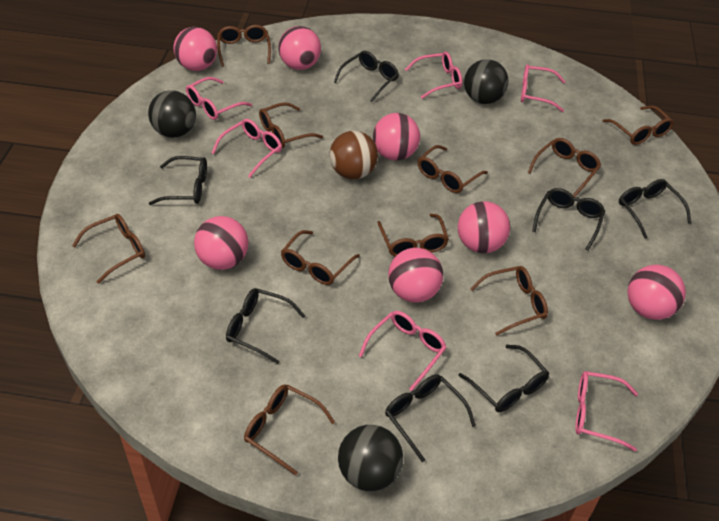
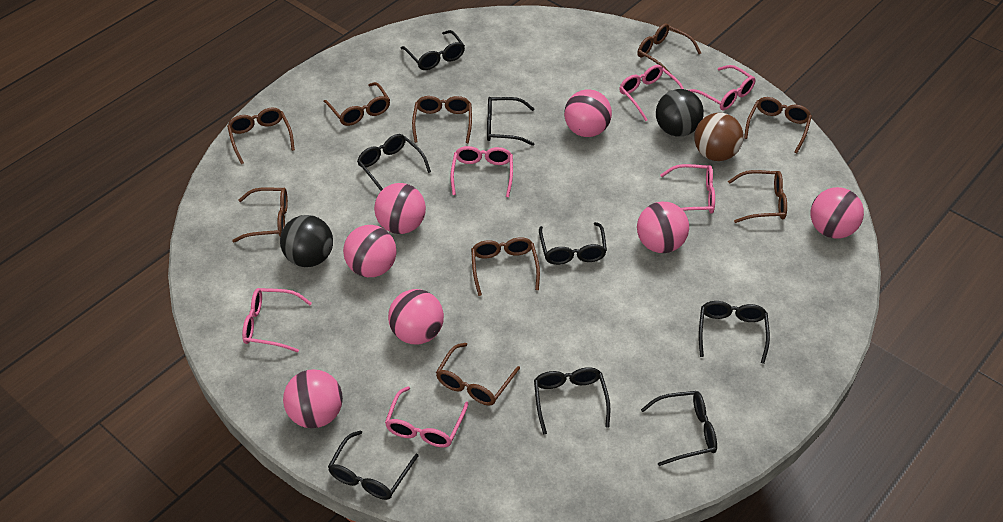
black ball: 3 -> 2
black glasses: 7 -> 8
brown glasses: 10 -> 9

